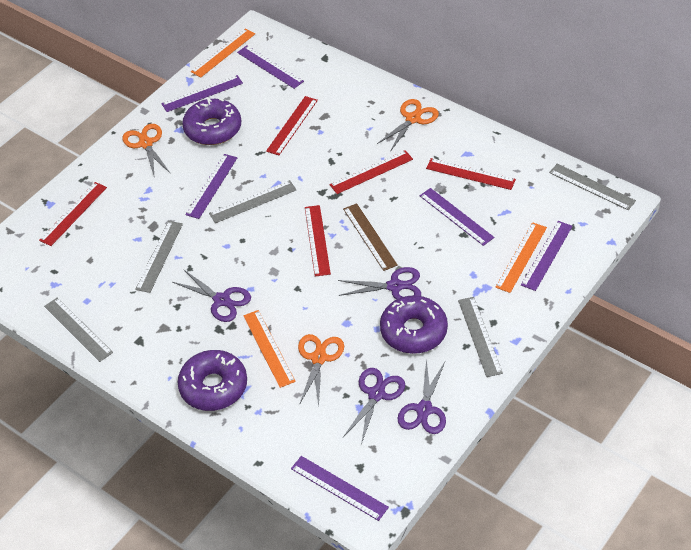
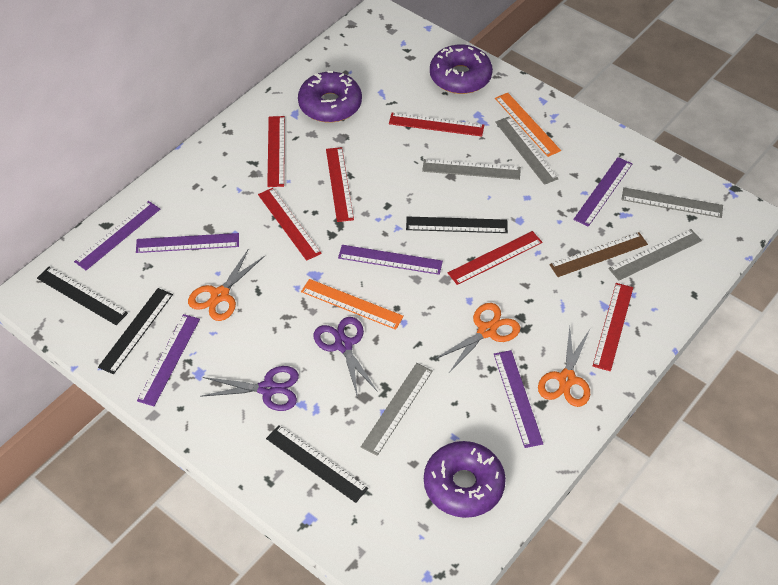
black ruler: 0 -> 4
orange ruler: 3 -> 2
purple scissors: 4 -> 2
red ruler: 5 -> 6

